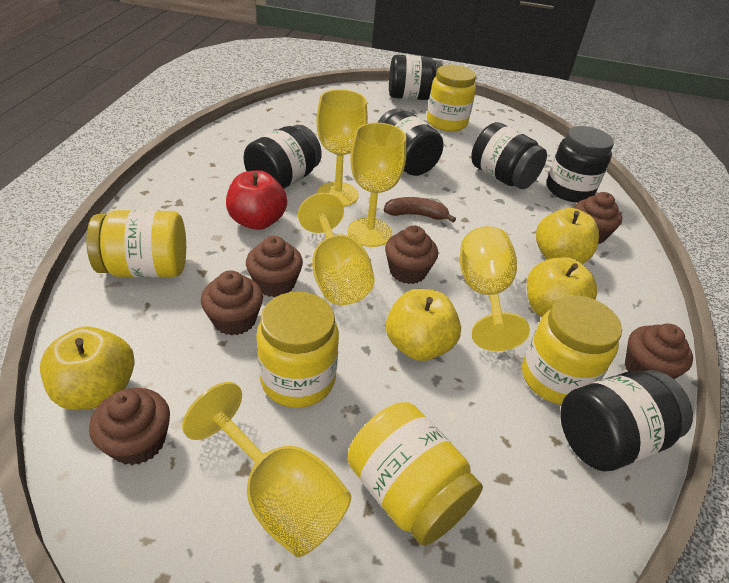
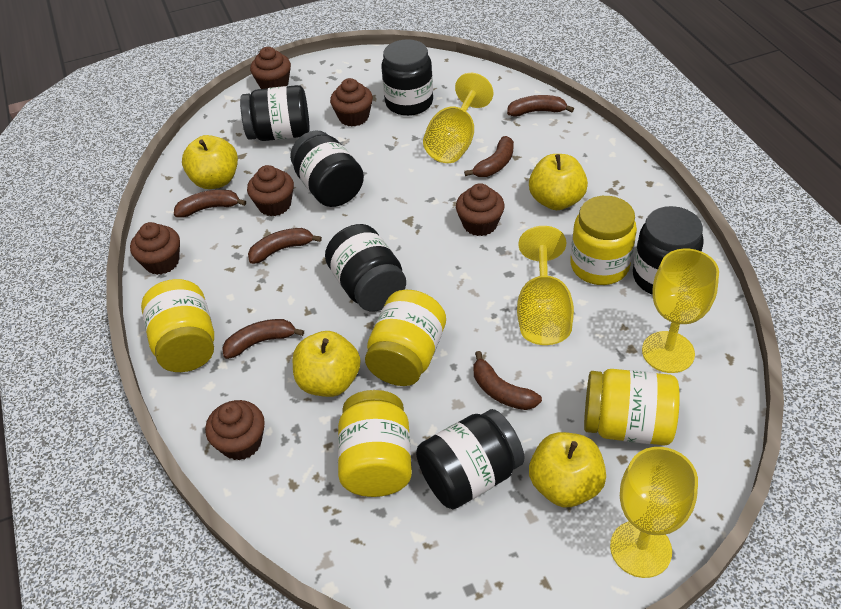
brown banana: 1 -> 6
red apple: 1 -> 0
yellow goblet: 5 -> 4

